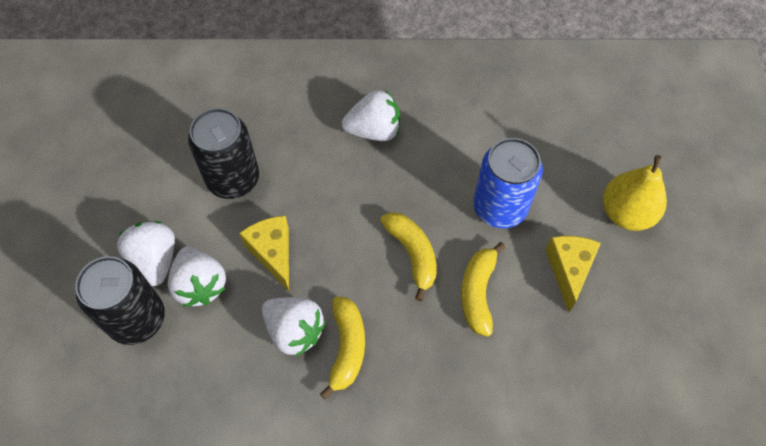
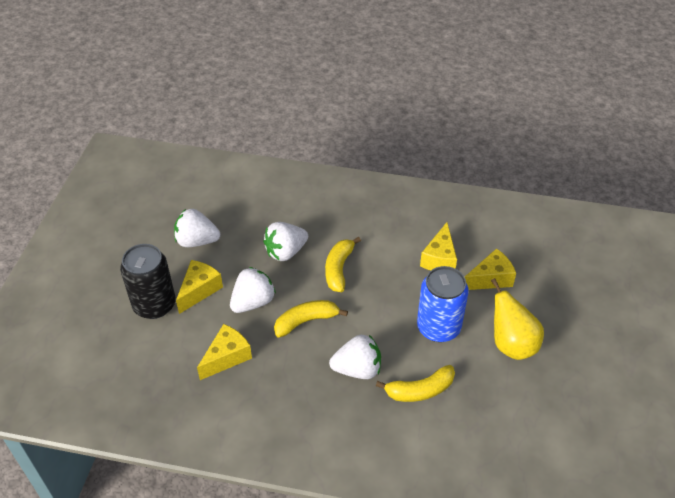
black can: 2 -> 1
yellow cheese: 2 -> 4

